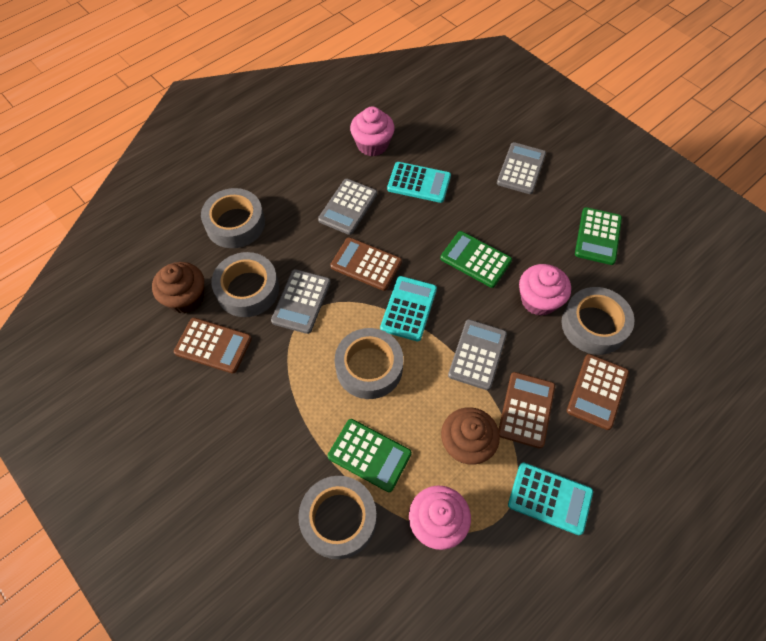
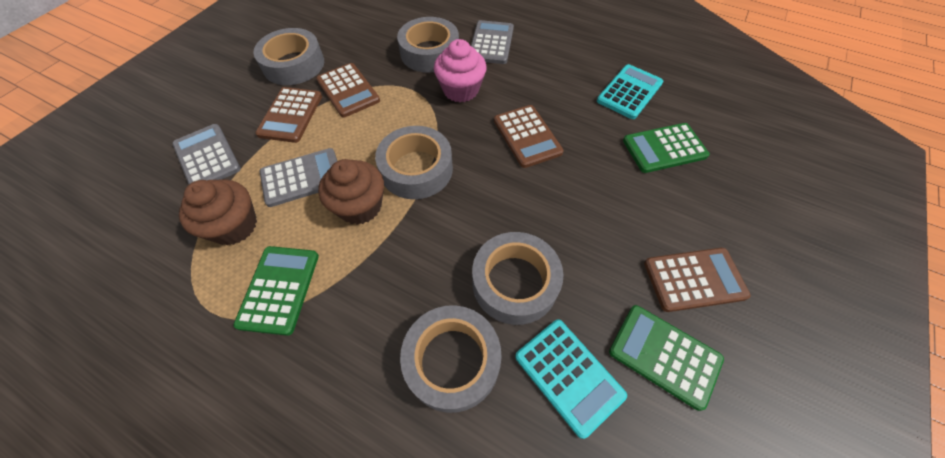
grey calculator: 4 -> 3
pink cupcake: 3 -> 1
turquoise calculator: 3 -> 2

